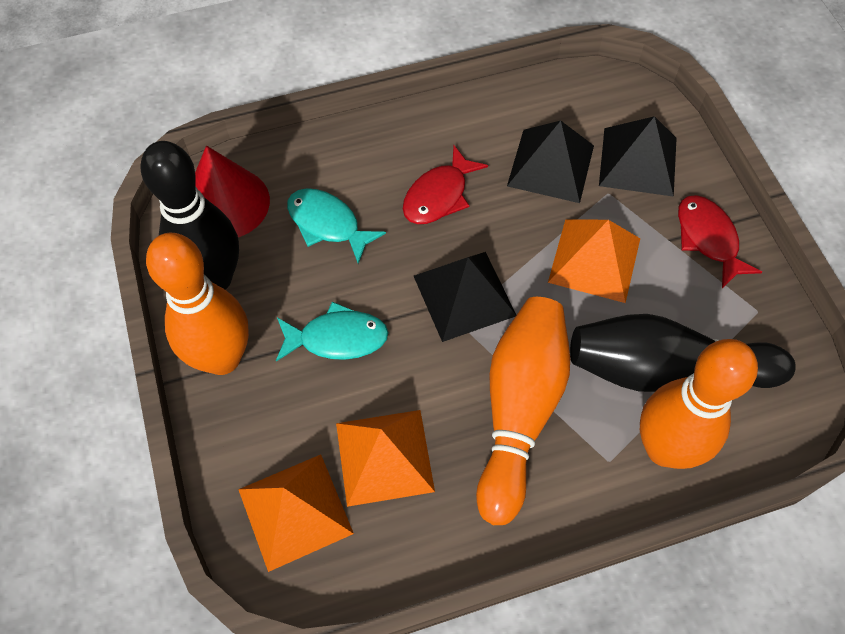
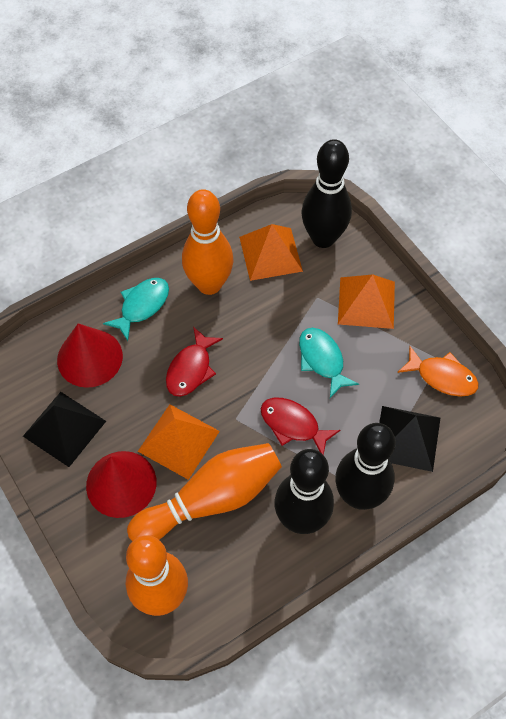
black bowling pin: 2 -> 3
black pyramid: 3 -> 2
orange fish: 0 -> 1
red cone: 1 -> 2

